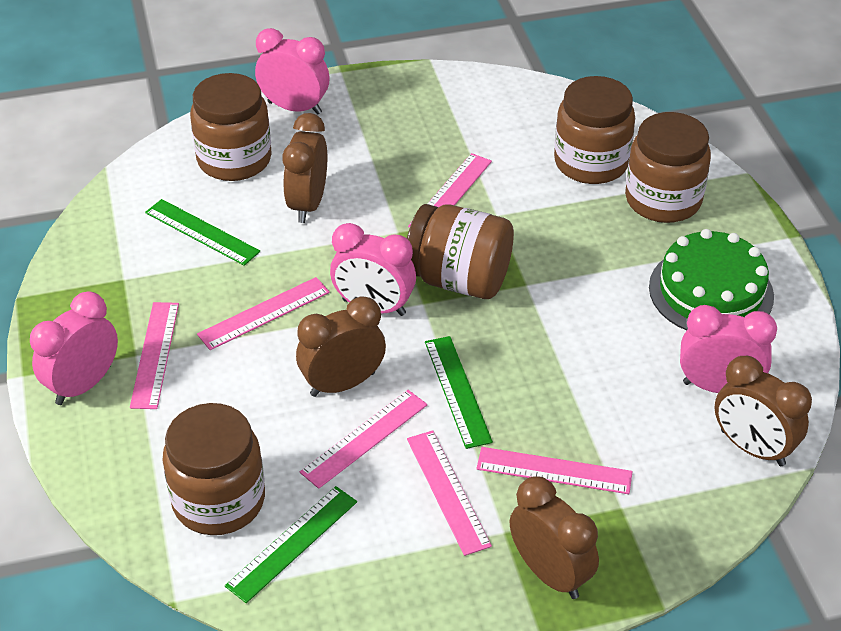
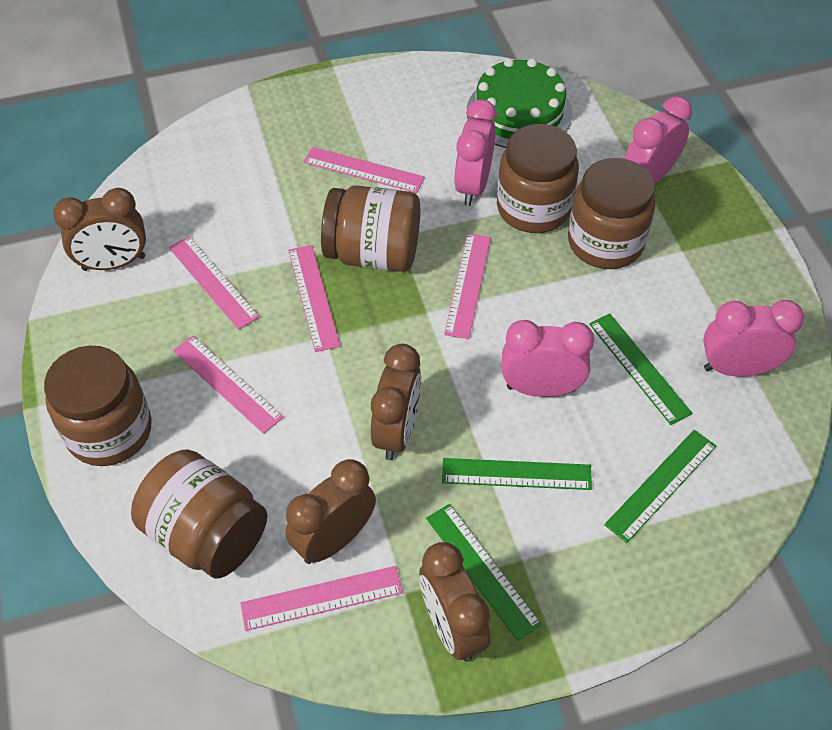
green ruler: 3 -> 4

